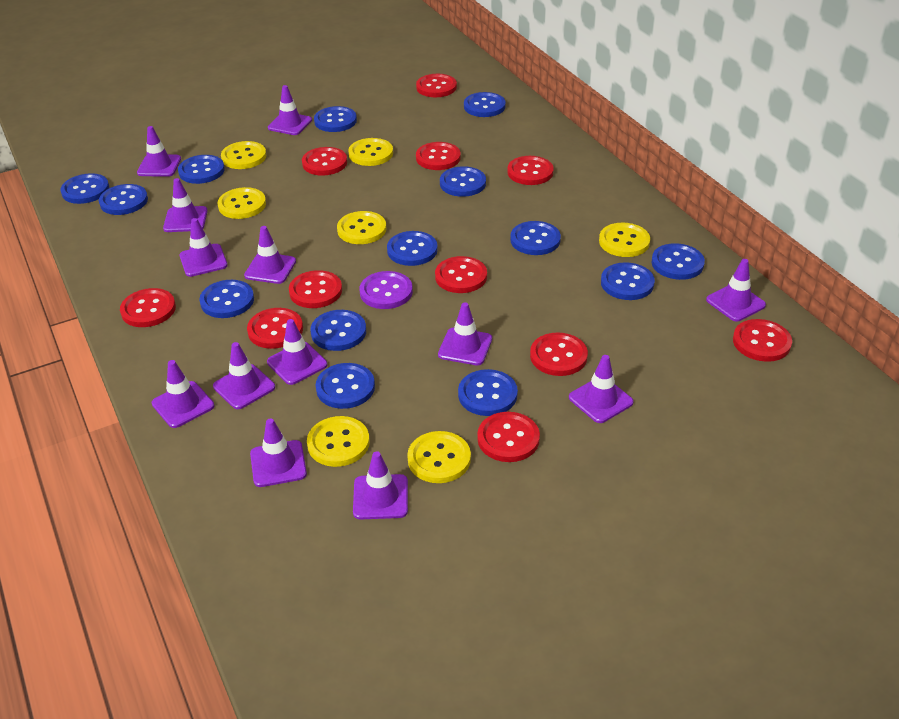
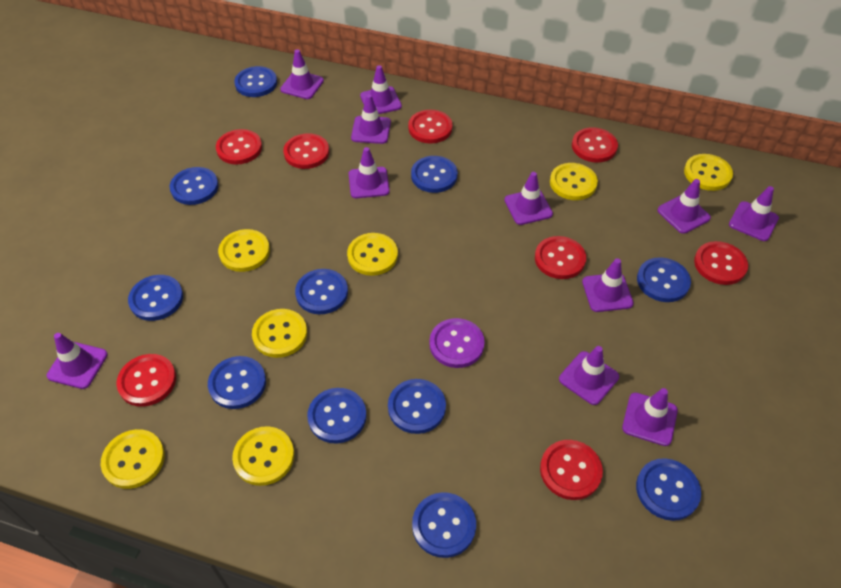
blue button: 14 -> 11
purple traffic cone: 13 -> 11
red button: 11 -> 8

